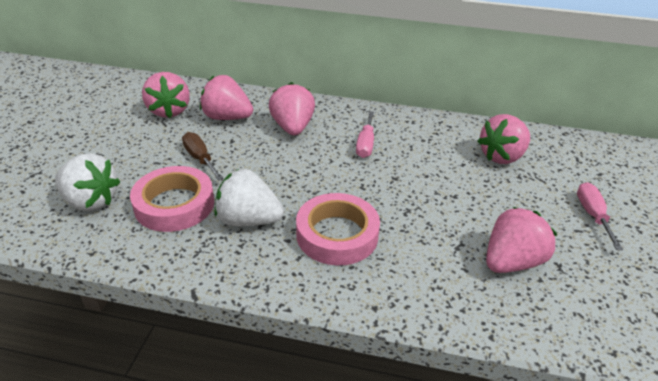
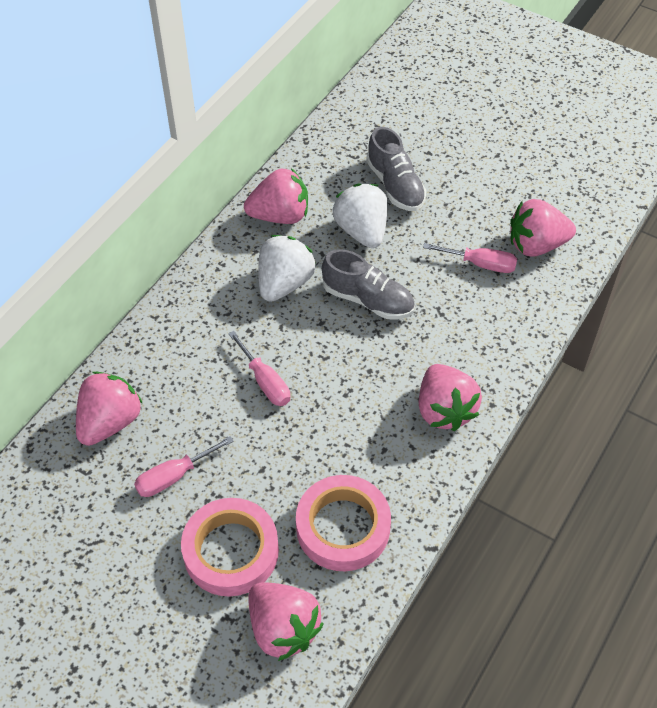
brown screwdriver: 1 -> 0
grey shoe: 0 -> 2
pink screwdriver: 2 -> 3

